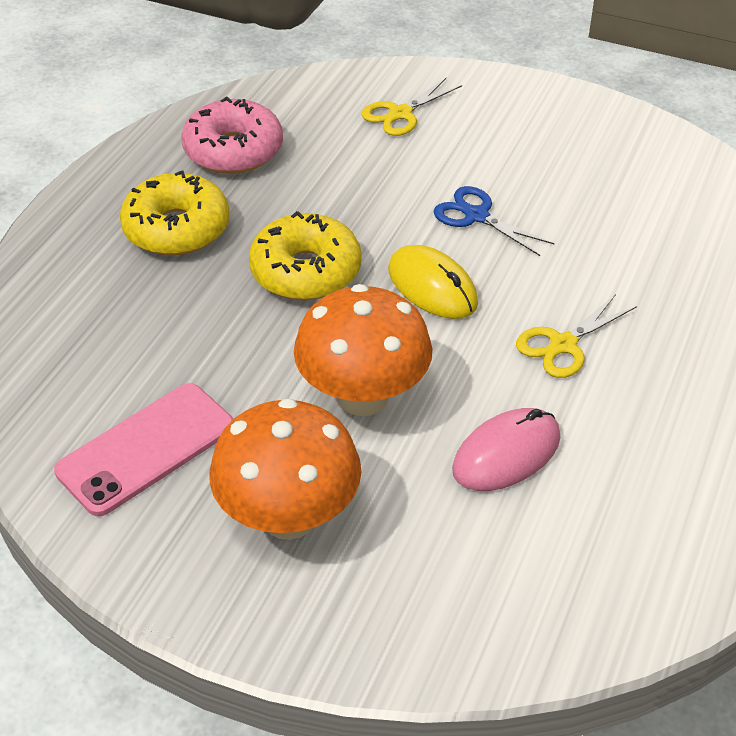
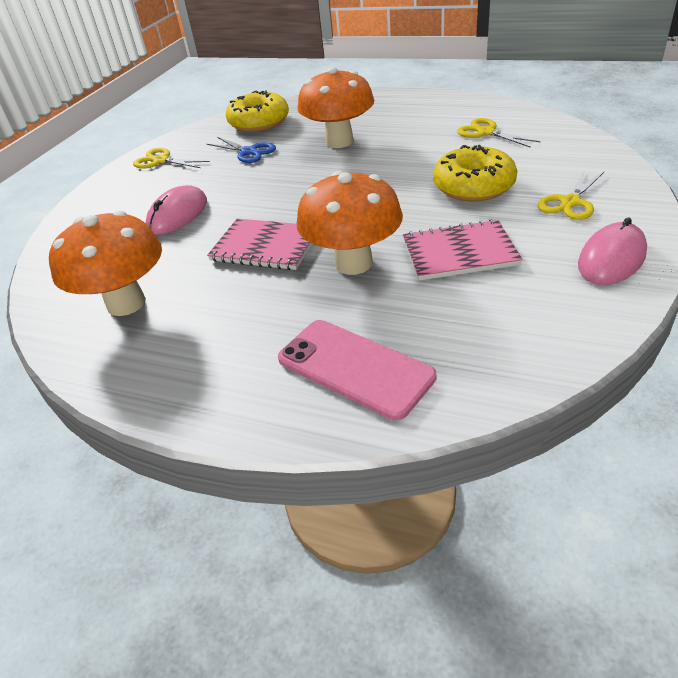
orange mushroom: 2 -> 3
pink donut: 1 -> 0
pink mouse: 1 -> 2
pink notebook: 0 -> 2
yellow mouse: 1 -> 0
yellow scissors: 2 -> 3

